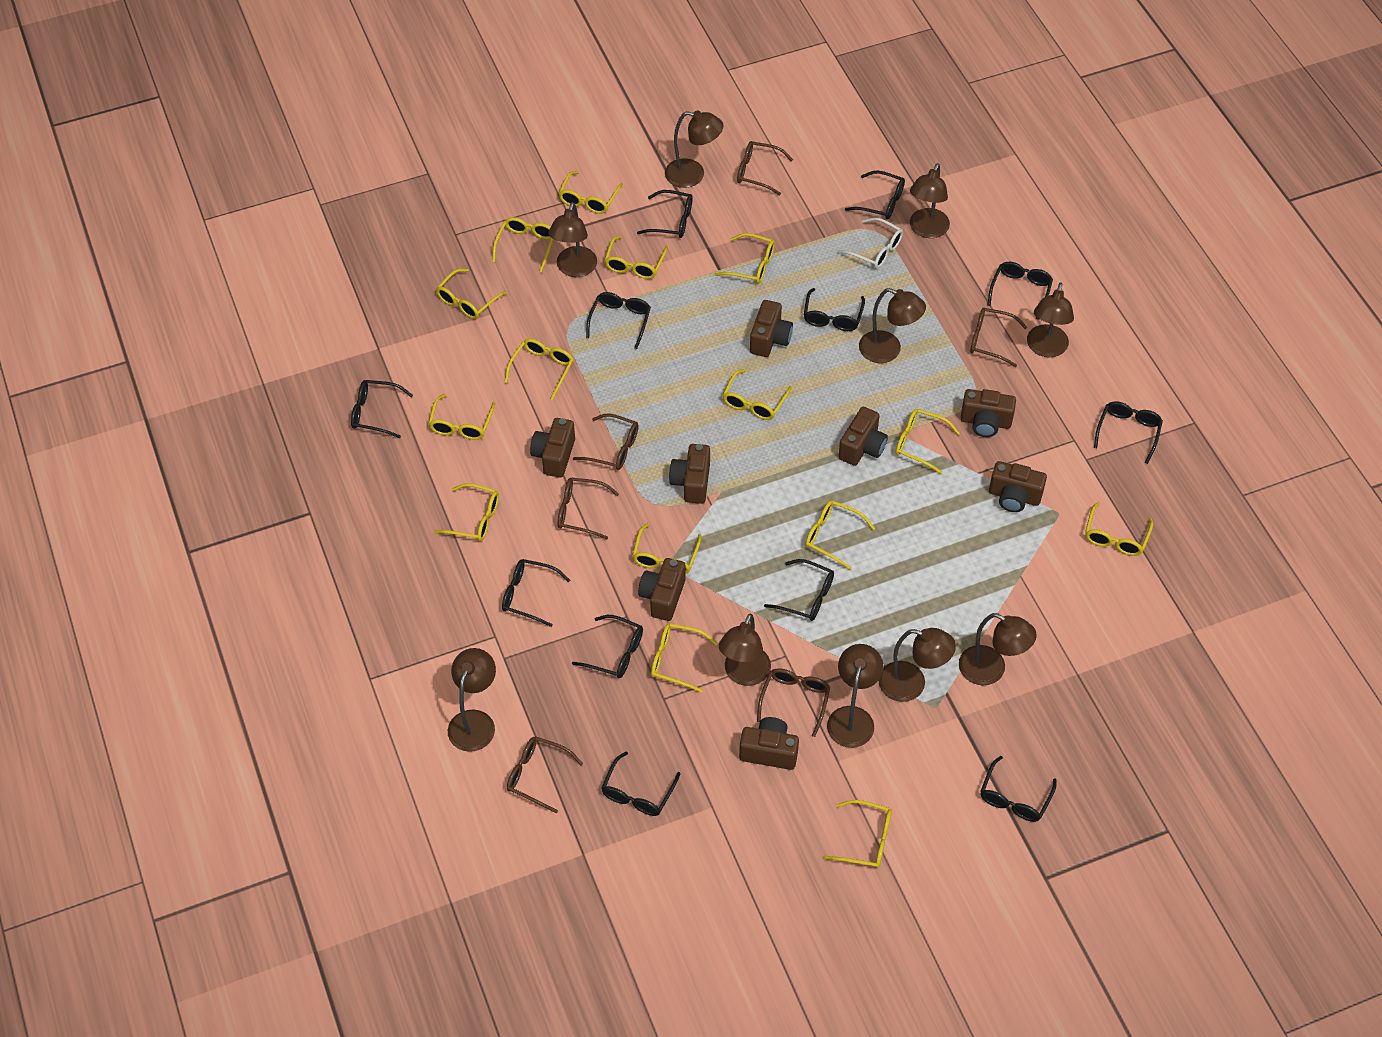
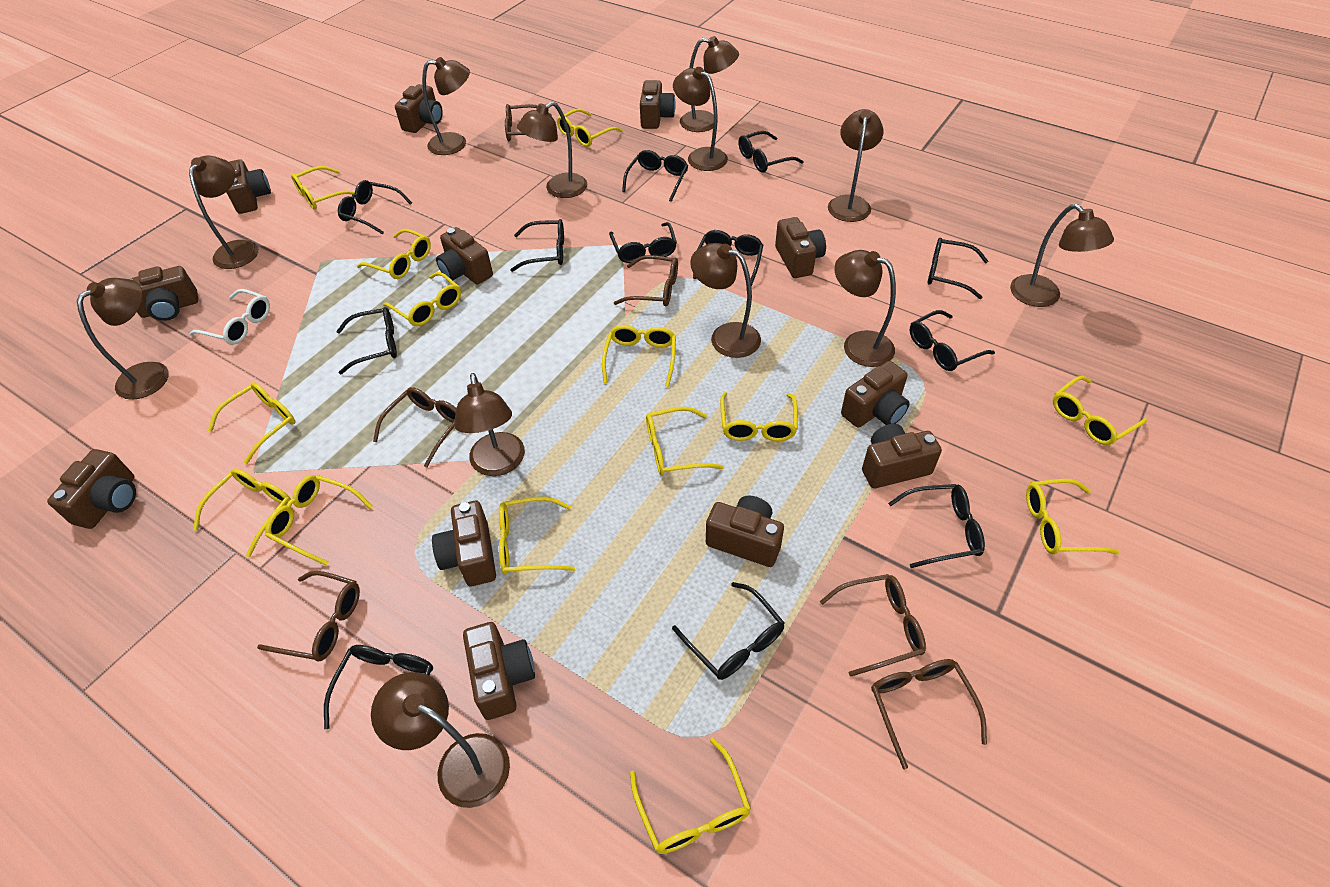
brown camera: 8 -> 12
brown lamp: 10 -> 12
yellow glasses: 15 -> 14

